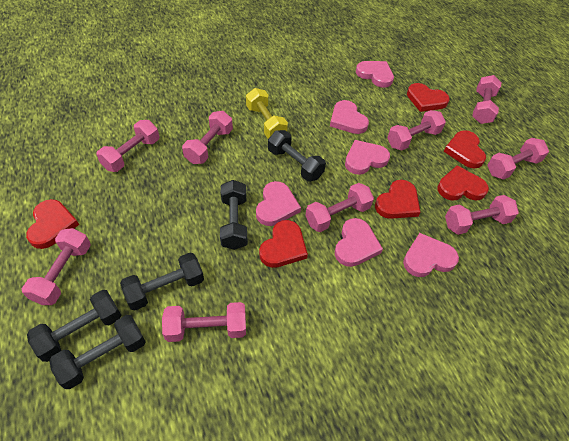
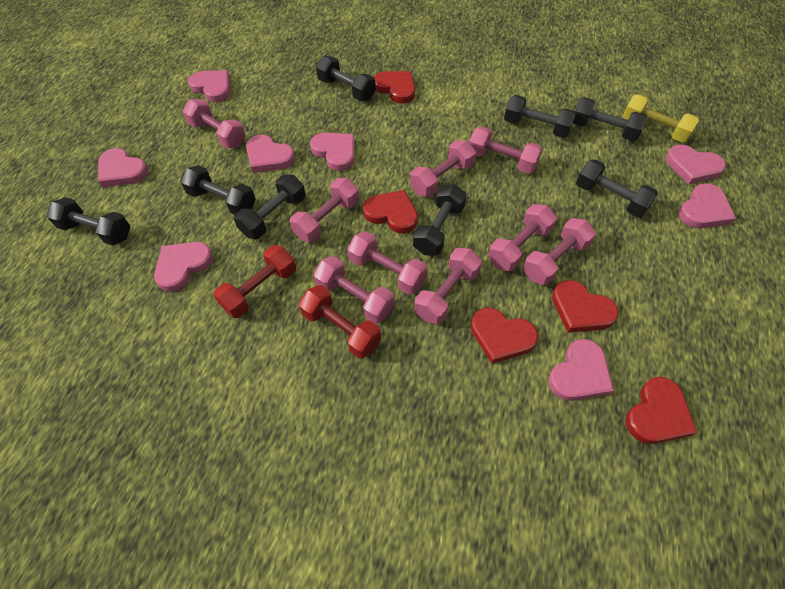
black dumbbell: 5 -> 8
pink heart: 6 -> 8
red dumbbell: 0 -> 2
red heart: 6 -> 5

